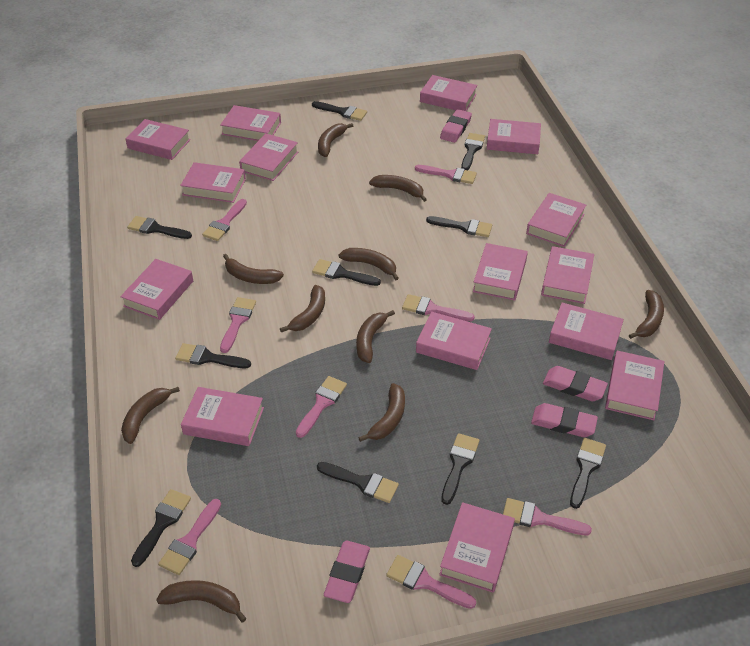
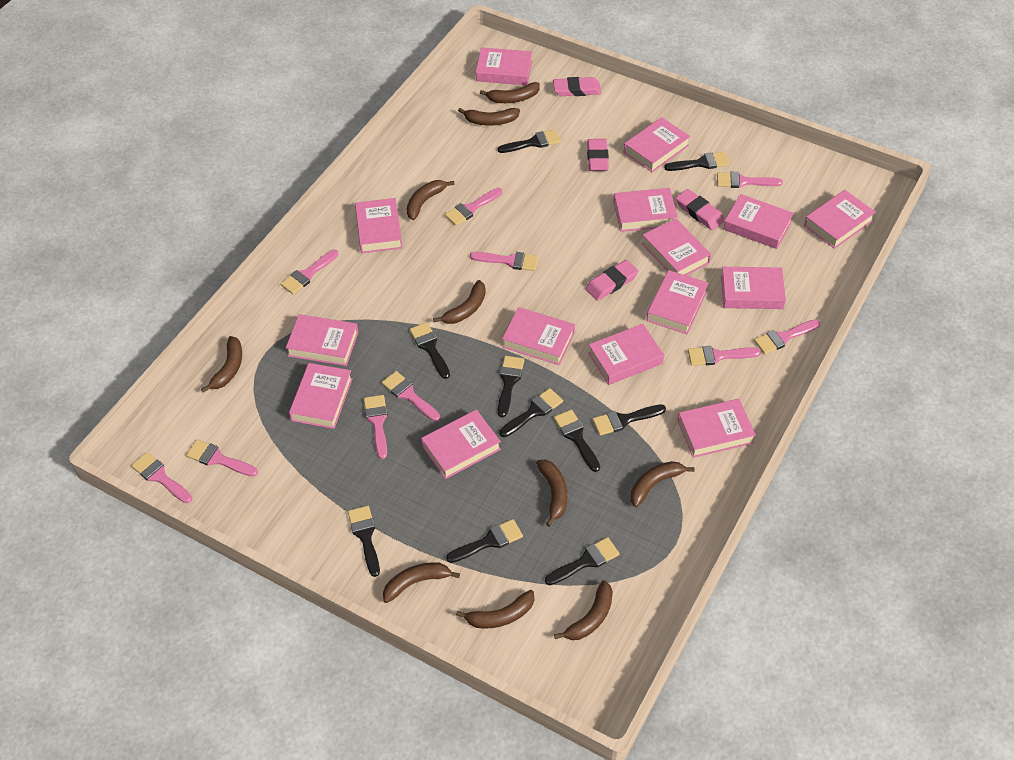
pink brush: 8 -> 10

